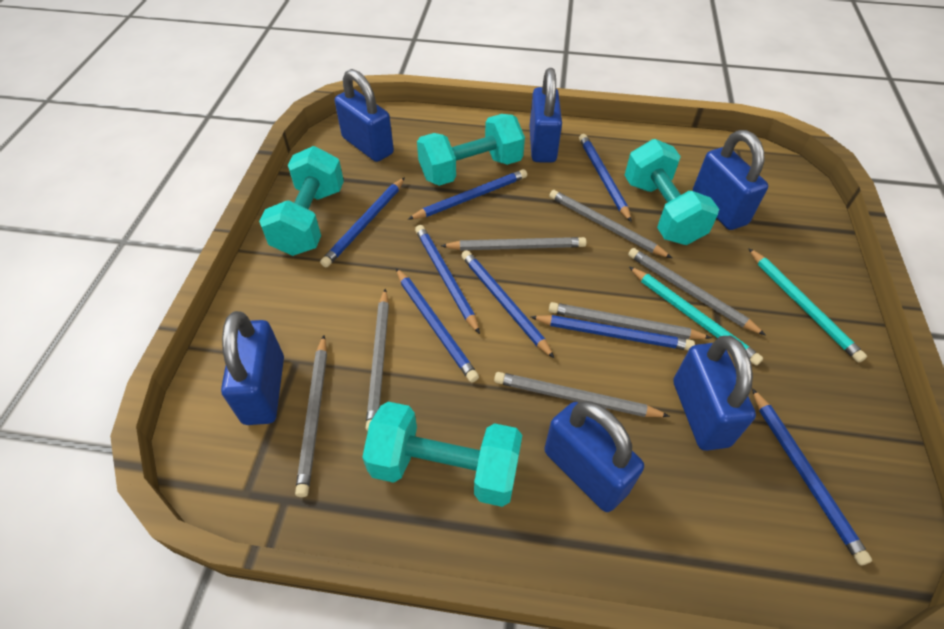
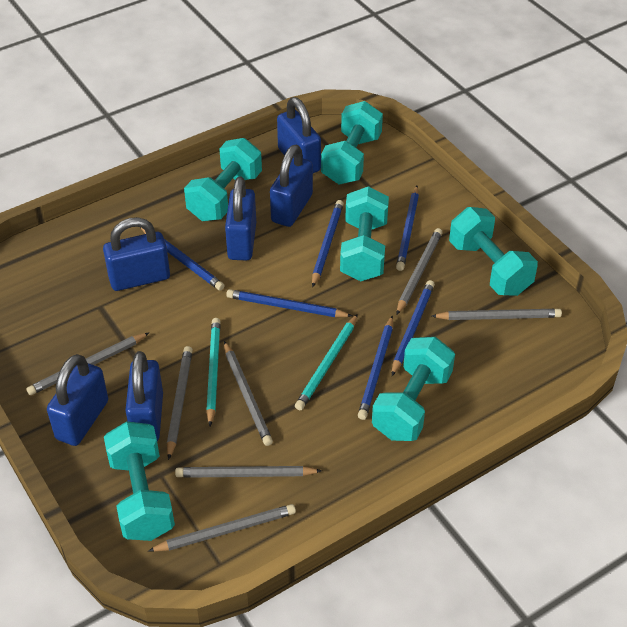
blue pencil: 8 -> 6
turquoise dumbbell: 4 -> 6

